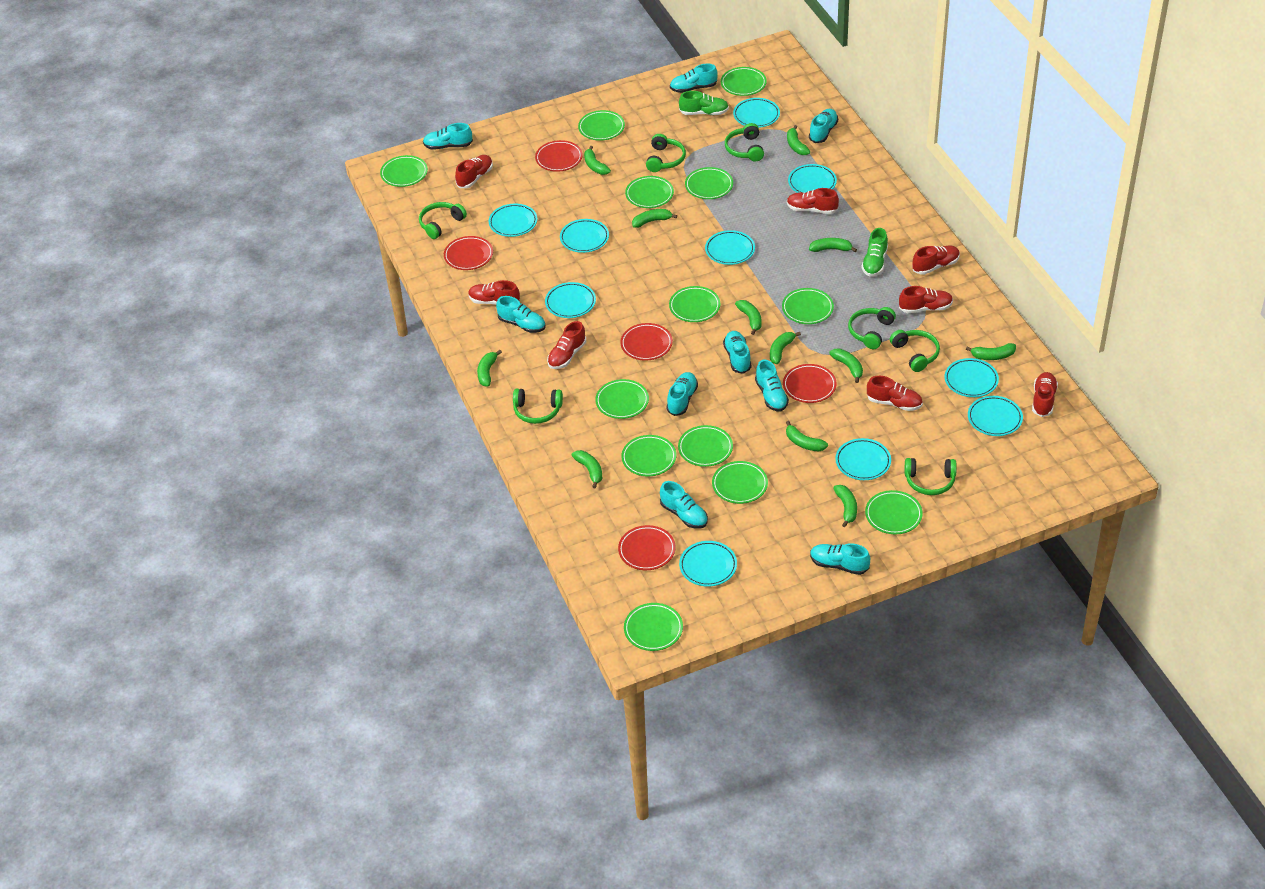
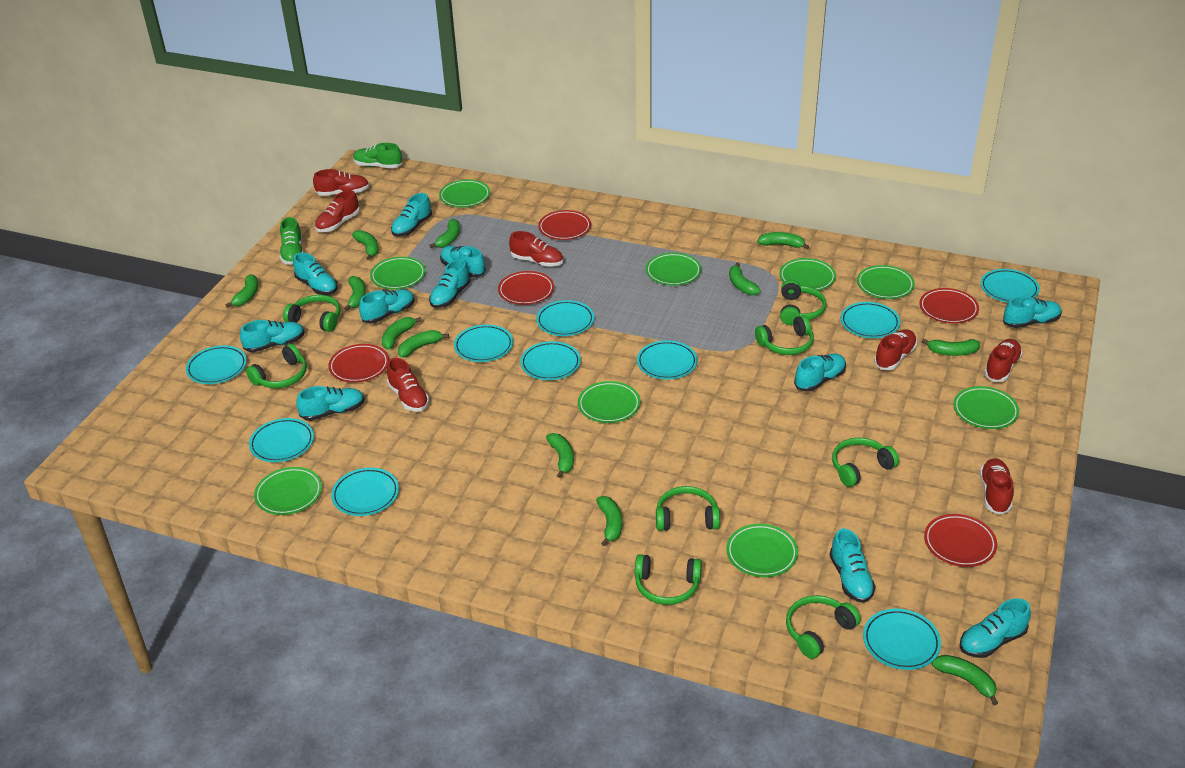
green headphones: 7 -> 8
green plate: 13 -> 9
red shoe: 8 -> 7
turquoise shoe: 9 -> 11

